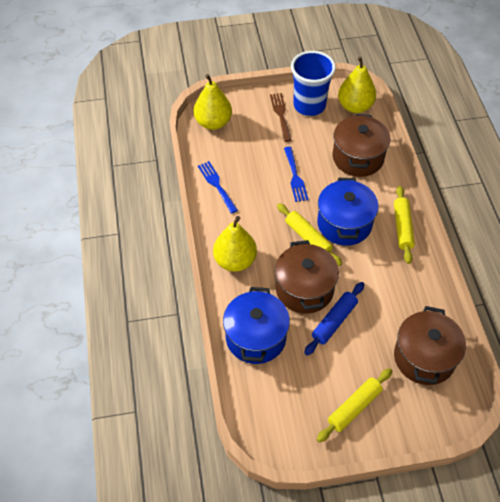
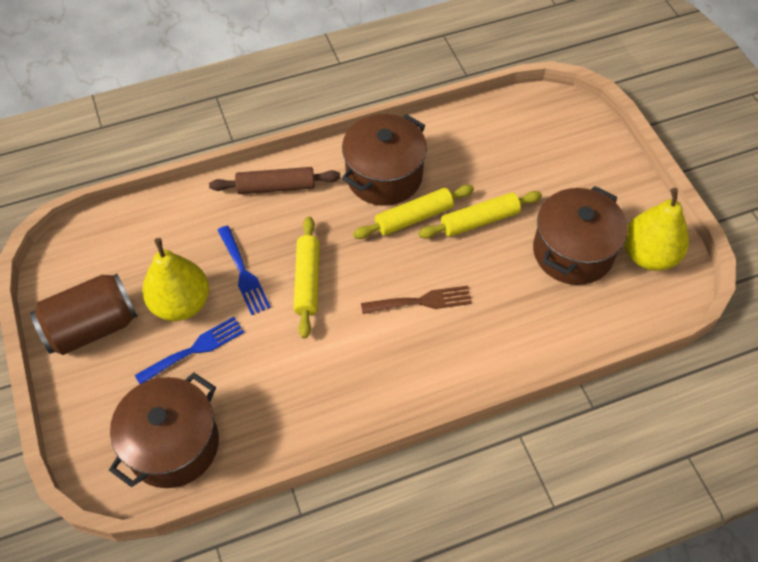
blue cup: 1 -> 0
blue pot: 2 -> 0
blue rolling pin: 1 -> 0
brown can: 0 -> 1
brown rolling pin: 0 -> 1
yellow pear: 3 -> 2

